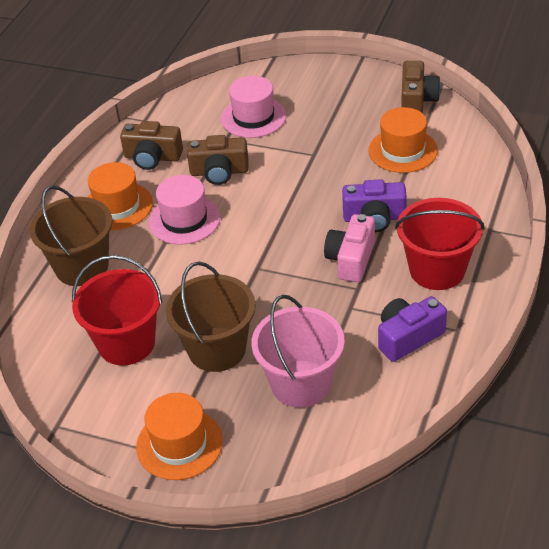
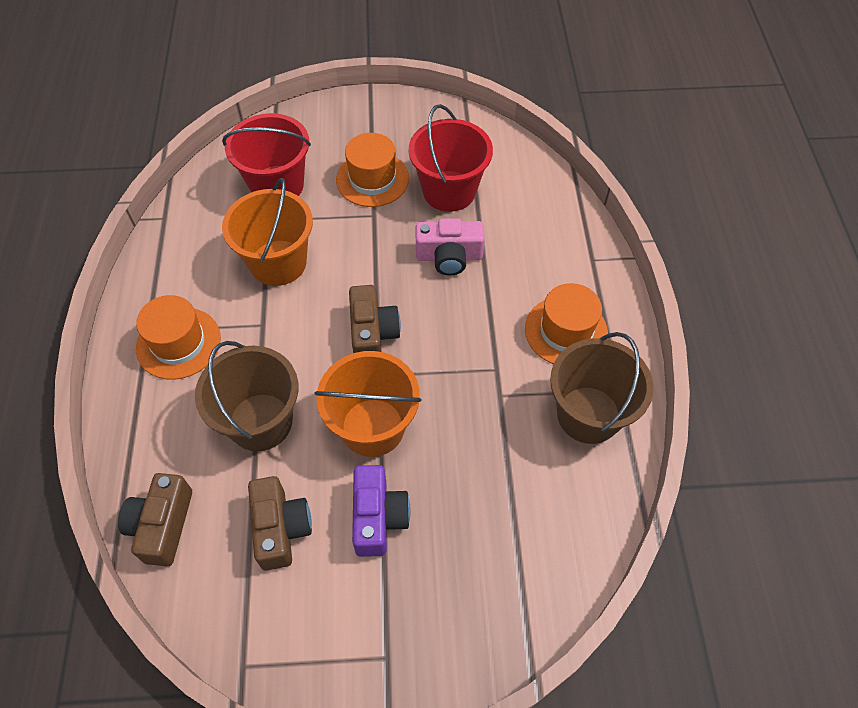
orange bucket: 0 -> 2
pink bucket: 1 -> 0
pink hat: 2 -> 0
purple camera: 2 -> 1

